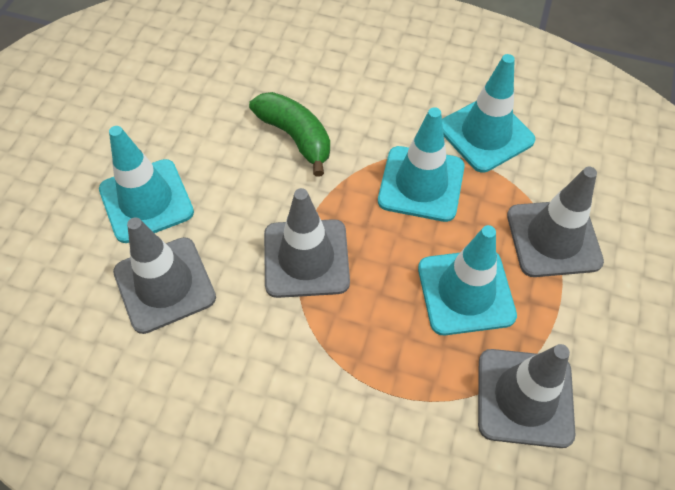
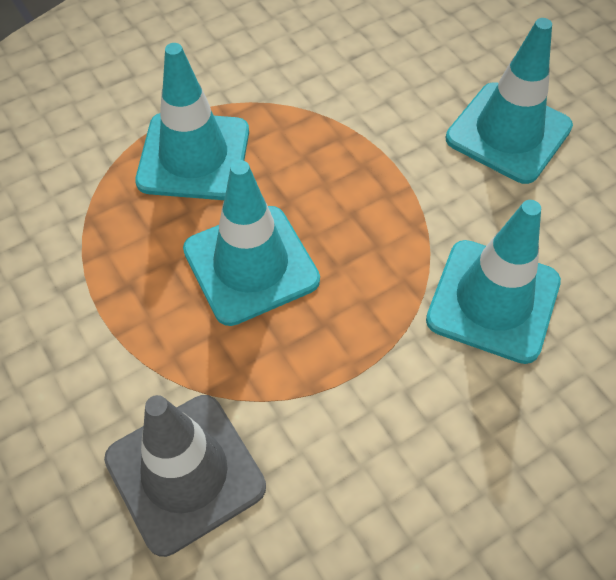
green banana: 1 -> 0
grey traffic cone: 4 -> 1

